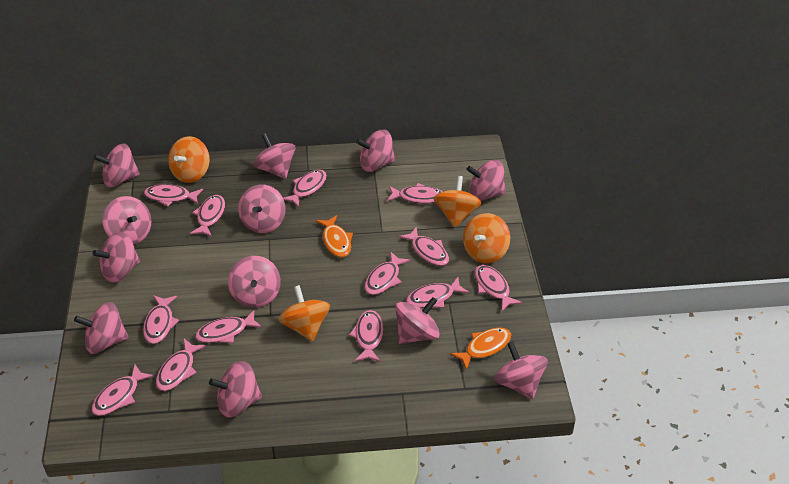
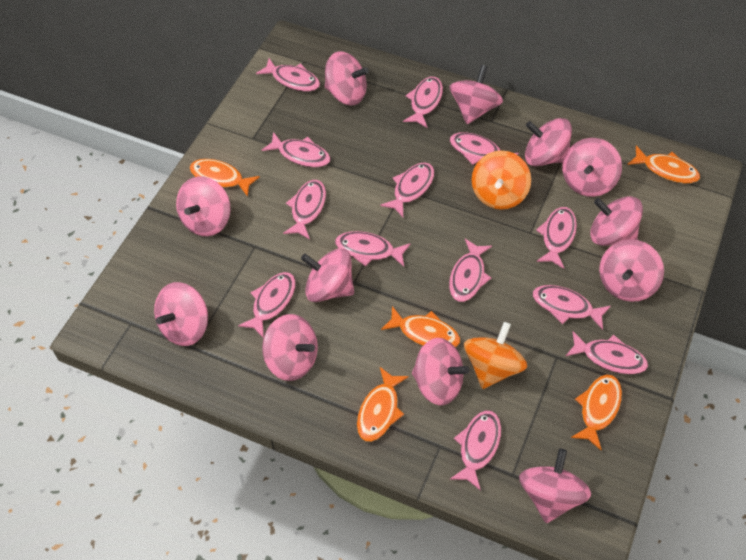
orange fish: 2 -> 5
orange spinning top: 4 -> 2

